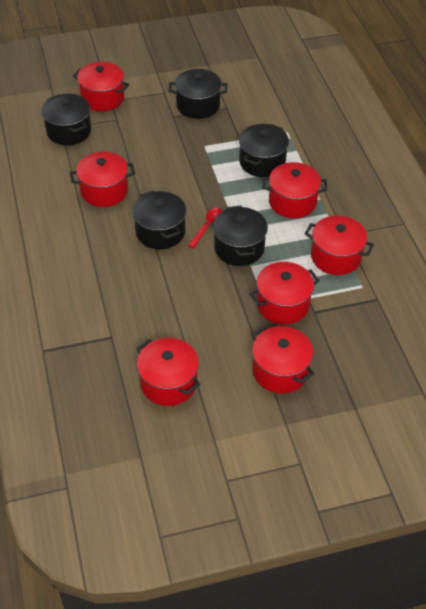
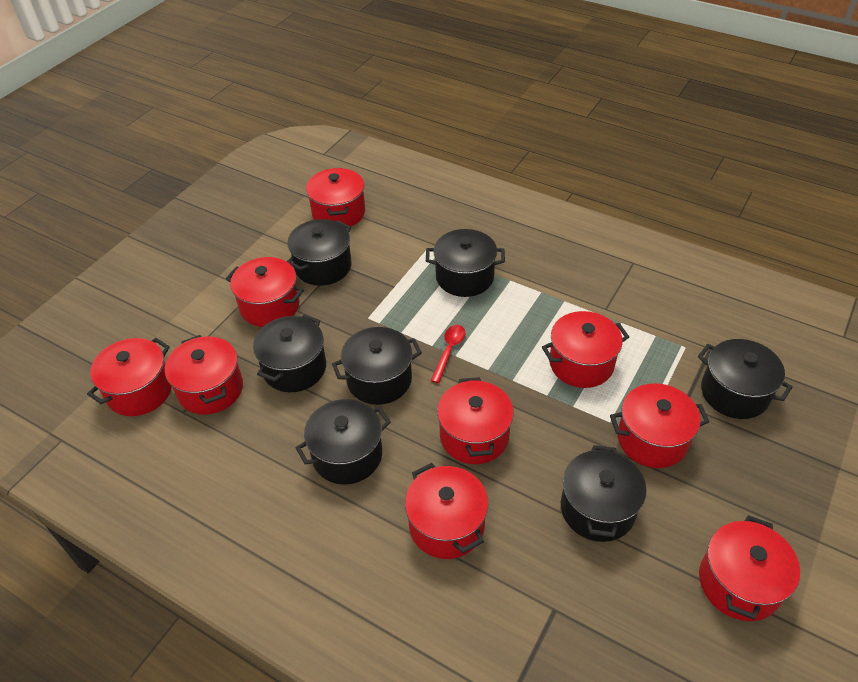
black pot: 5 -> 7
red pot: 7 -> 9

